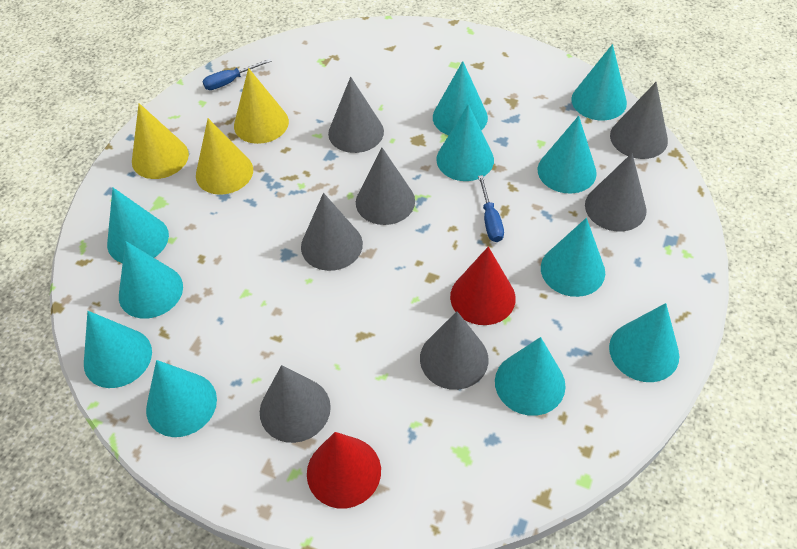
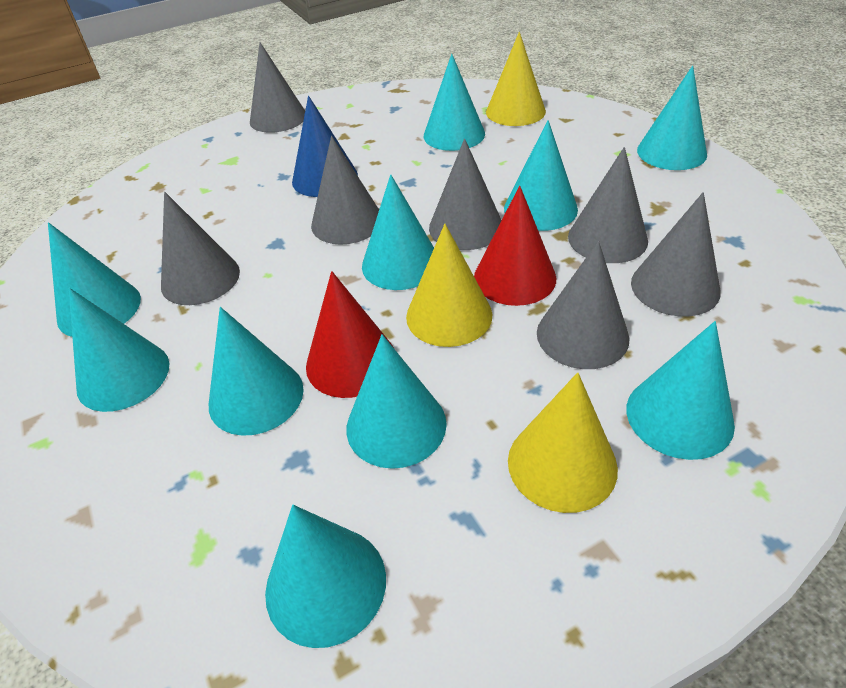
blue cone: 0 -> 1
blue screwdriver: 2 -> 0
turquoise cone: 11 -> 10

